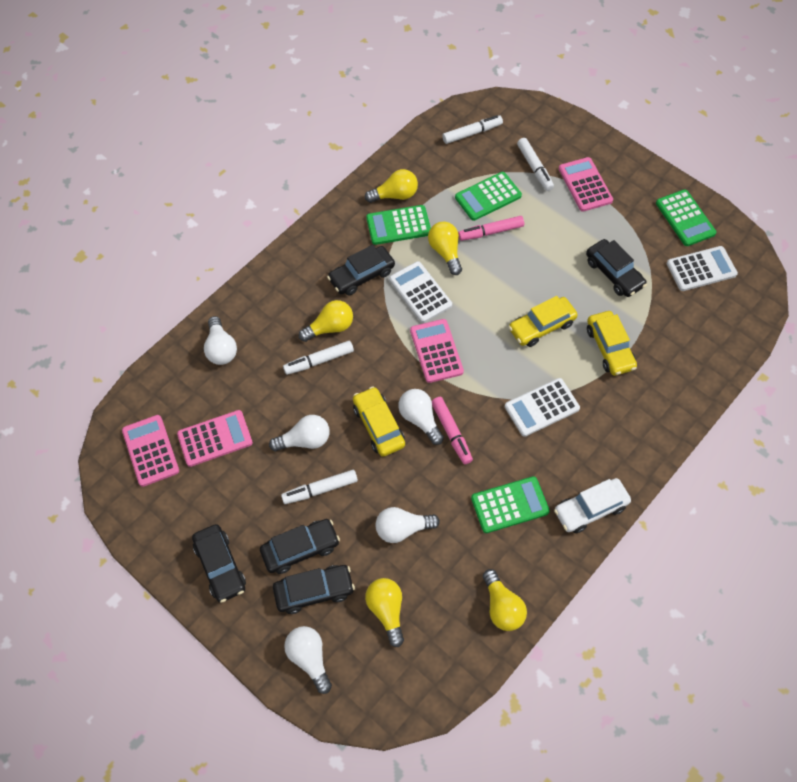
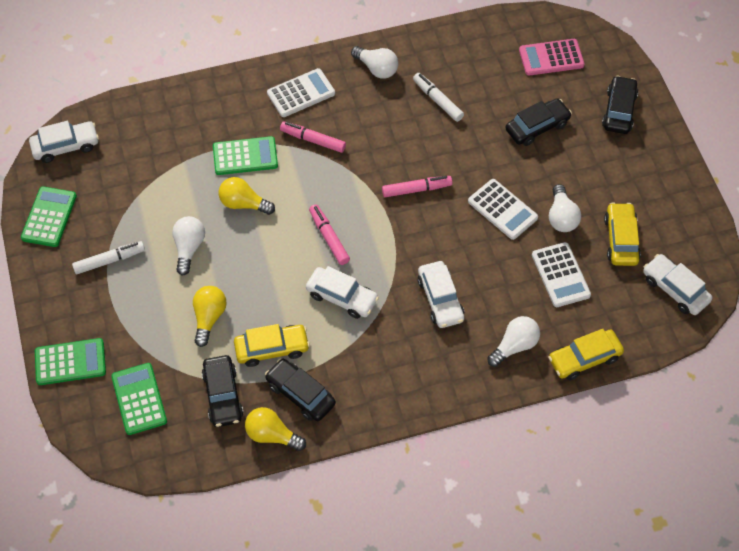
black car: 5 -> 4
pink calculator: 4 -> 1
pink marker: 2 -> 3
white car: 1 -> 4
white light bulb: 5 -> 4
white marker: 4 -> 2
yellow light bulb: 5 -> 3

